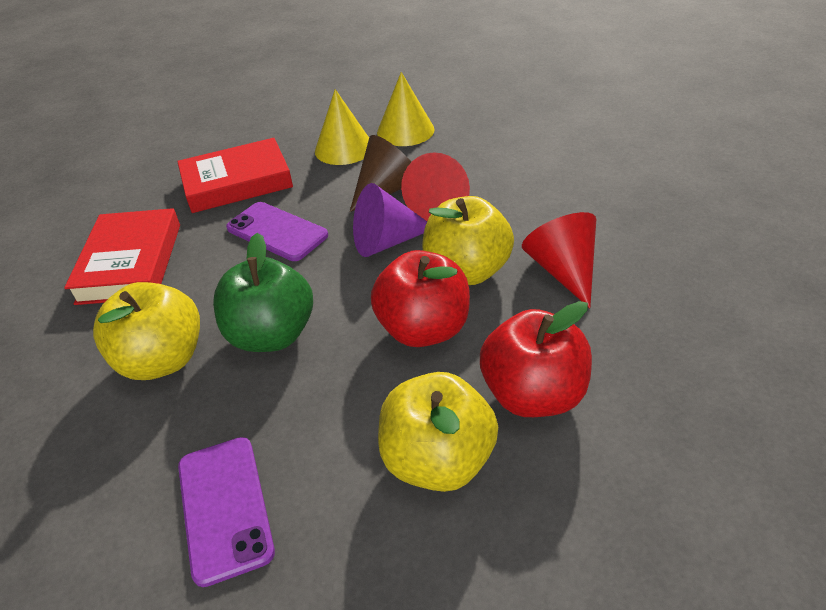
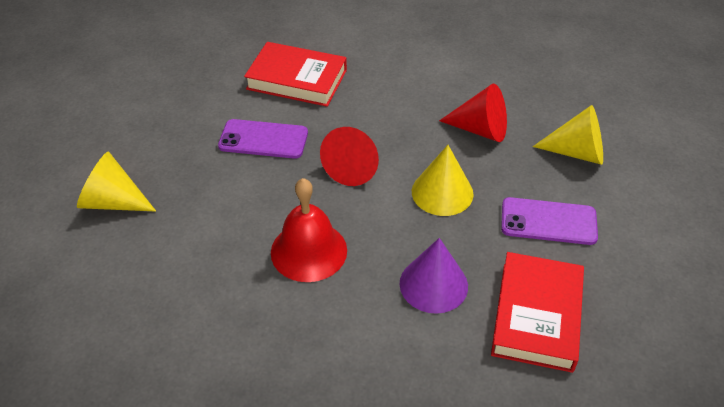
brown cone: 1 -> 0
green apple: 1 -> 0
red apple: 2 -> 0
red bell: 0 -> 1
yellow apple: 3 -> 0
yellow cone: 2 -> 3

